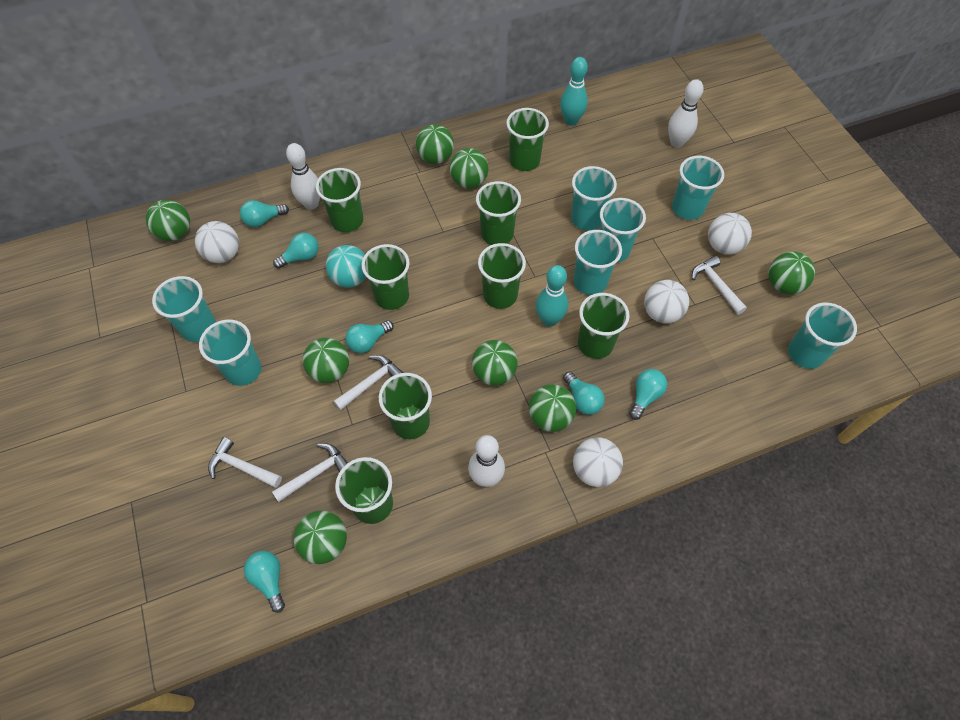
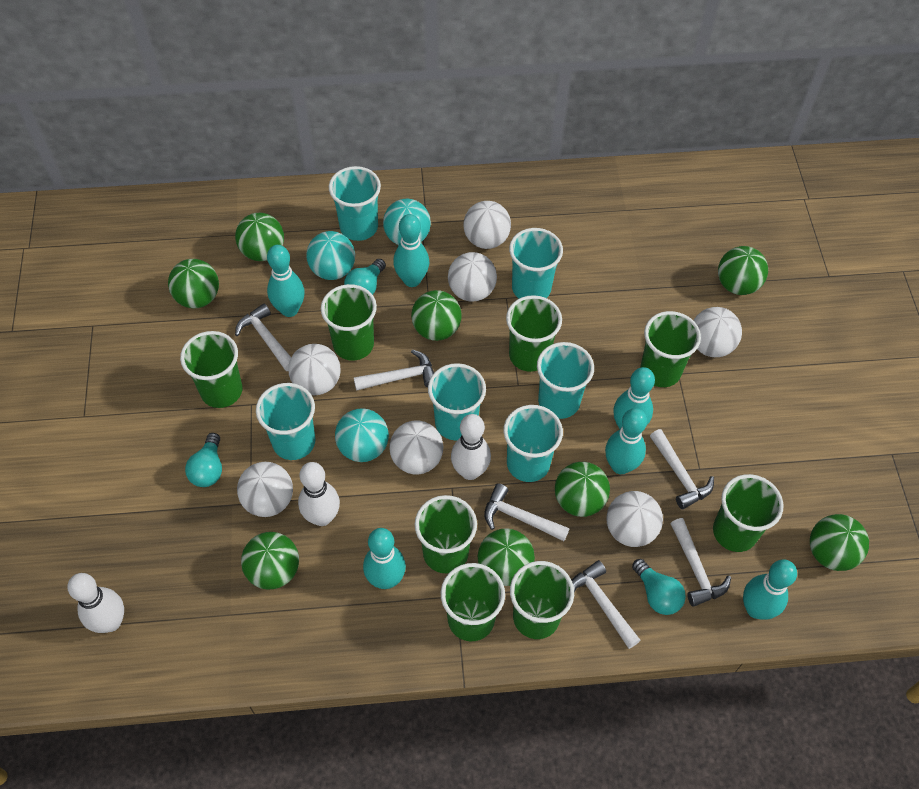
turquoise ball: 1 -> 3
turquoise bowling pin: 2 -> 6
turquoise cup: 7 -> 6
turquoise light bulb: 6 -> 3
white ball: 4 -> 7
white hammer: 4 -> 6

